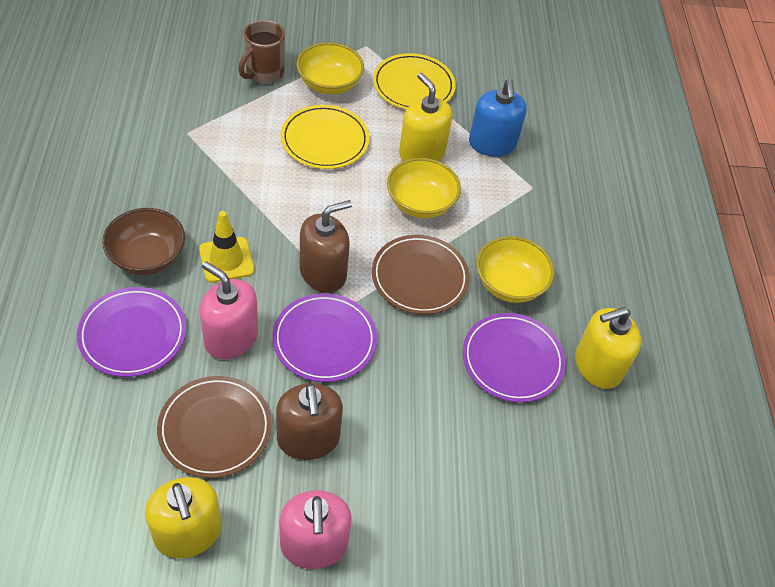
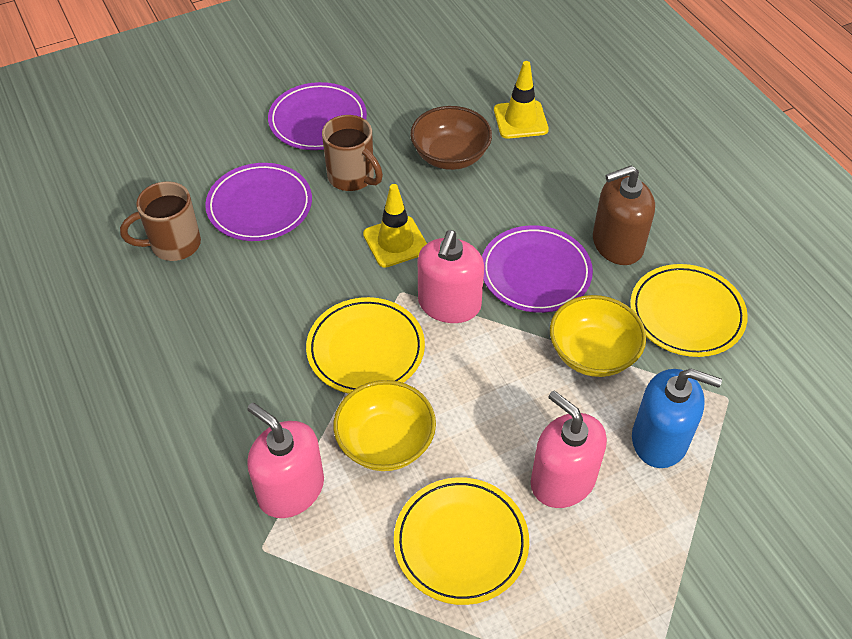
brown mug: 1 -> 2
brown plate: 2 -> 0
brown soap dispenser: 2 -> 1
pink soap dispenser: 2 -> 3
yellow bowl: 3 -> 2
yellow plate: 2 -> 3
yellow soap dispenser: 3 -> 0
yellow traffic cone: 1 -> 2

